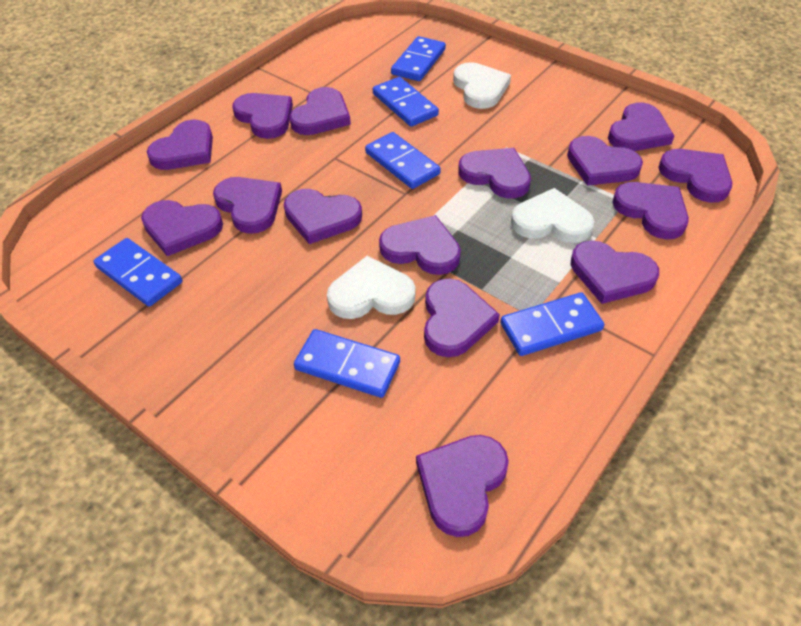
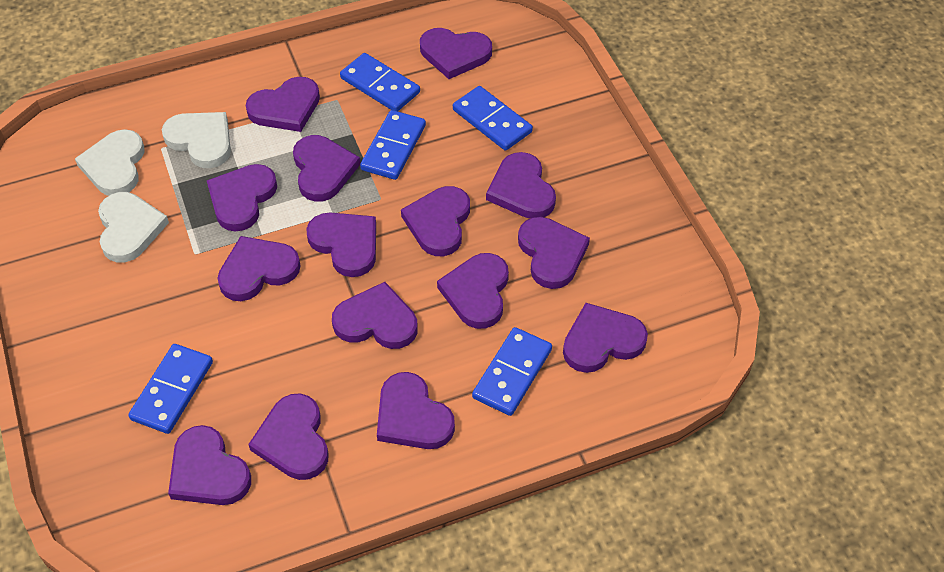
blue domino: 6 -> 5

